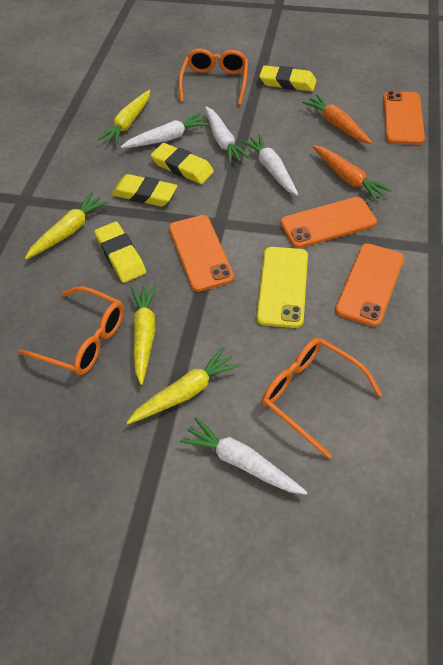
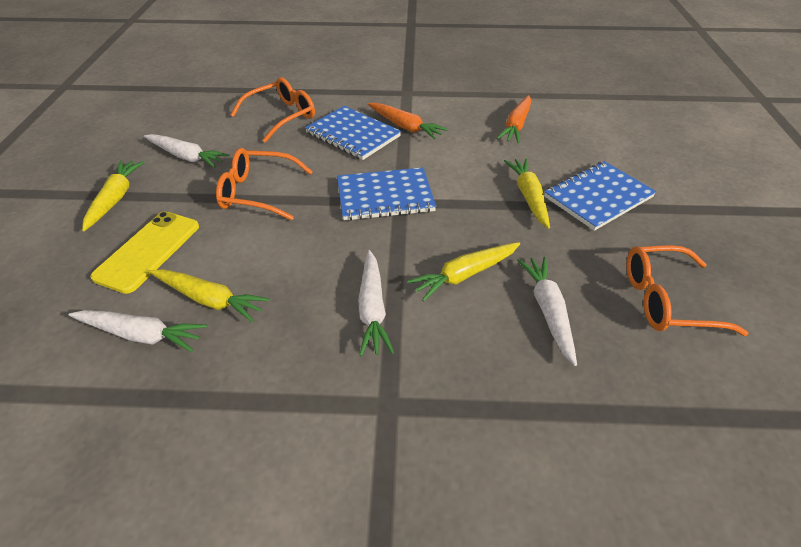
blue notebook: 0 -> 3
orange phone: 4 -> 0
yellow eraser: 4 -> 0

